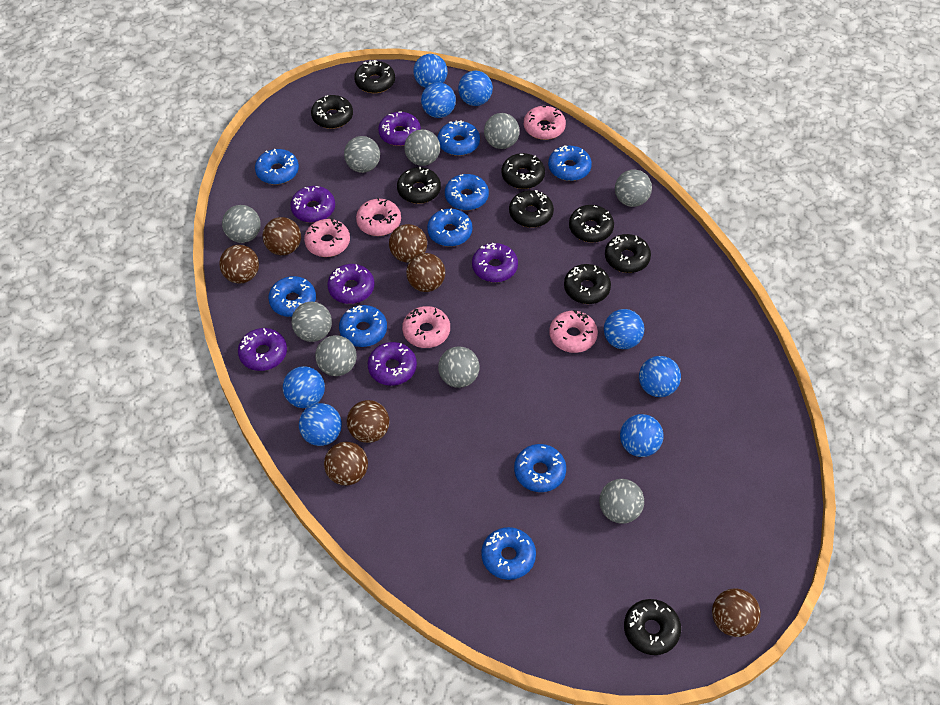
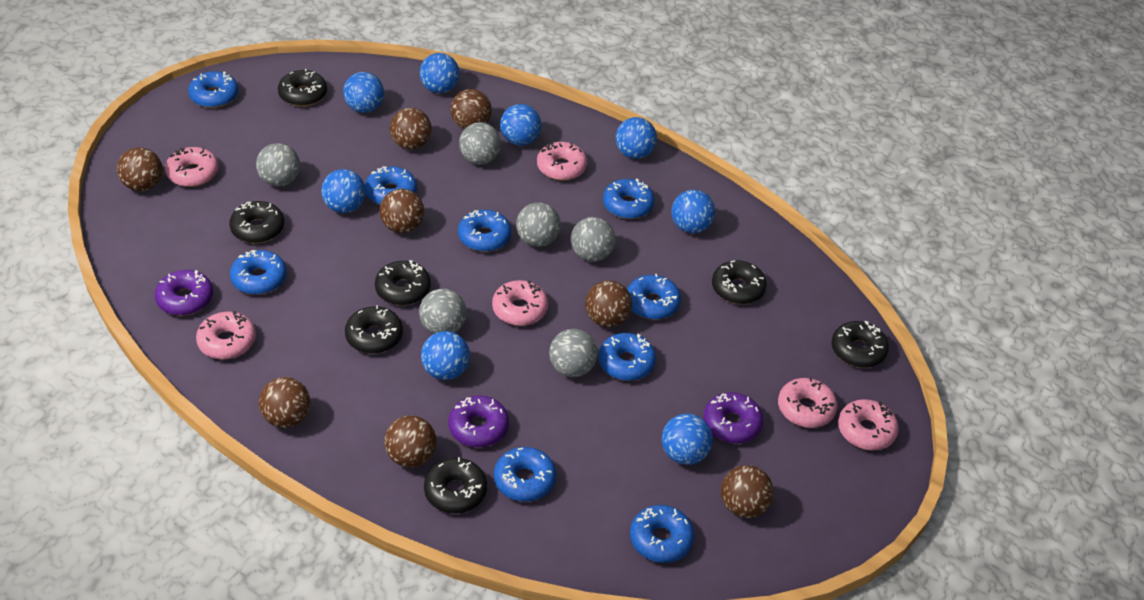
black donut: 9 -> 7
brown ball: 7 -> 8
grey ball: 9 -> 6
pink donut: 5 -> 6
purple donut: 6 -> 3

